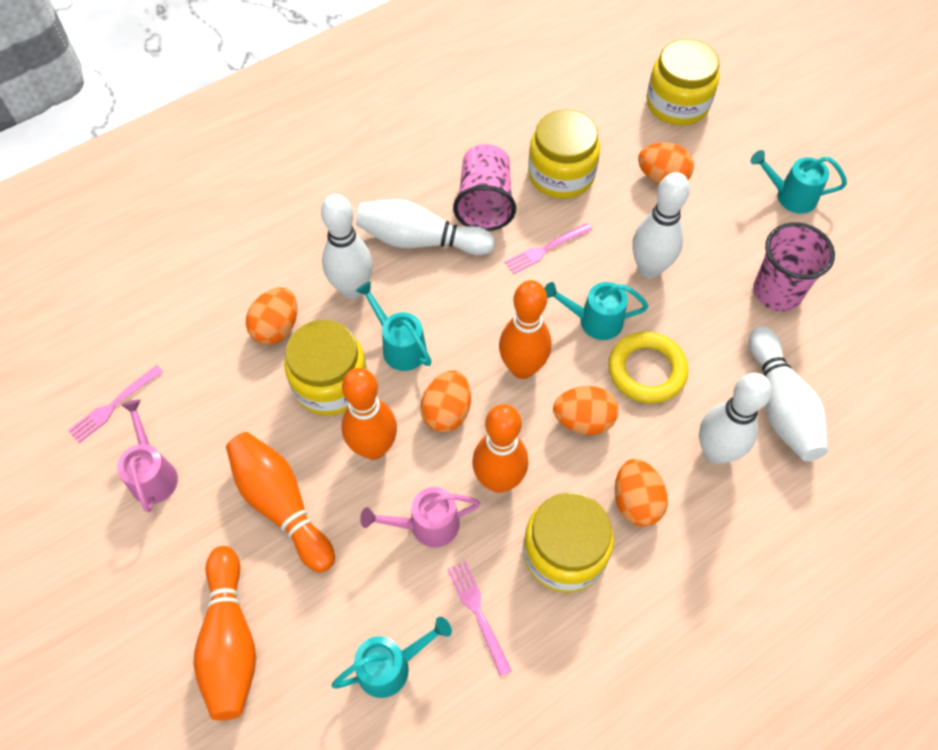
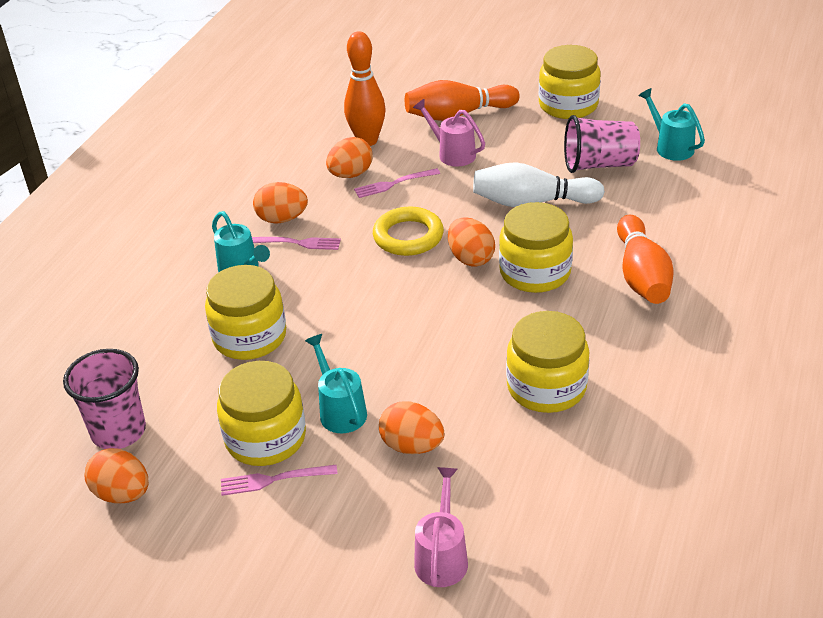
orange bowling pin: 5 -> 3
turquoise watering can: 4 -> 3
white bowling pin: 5 -> 1
yellow jar: 4 -> 5

